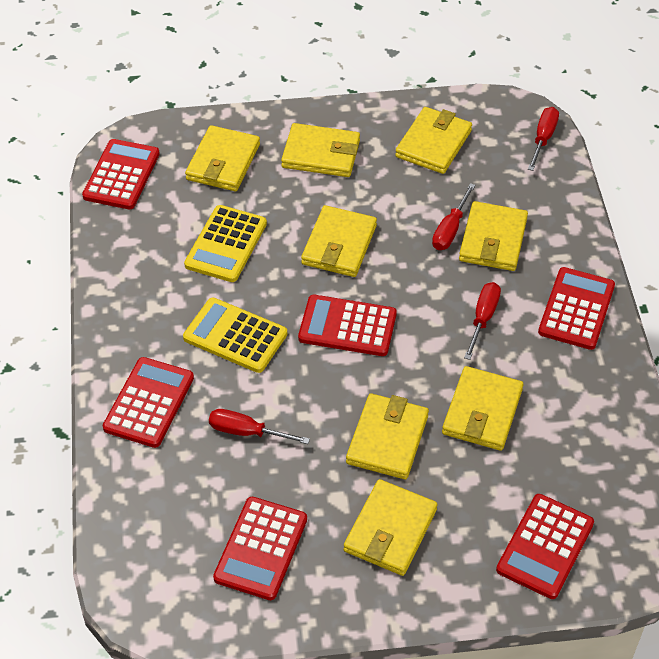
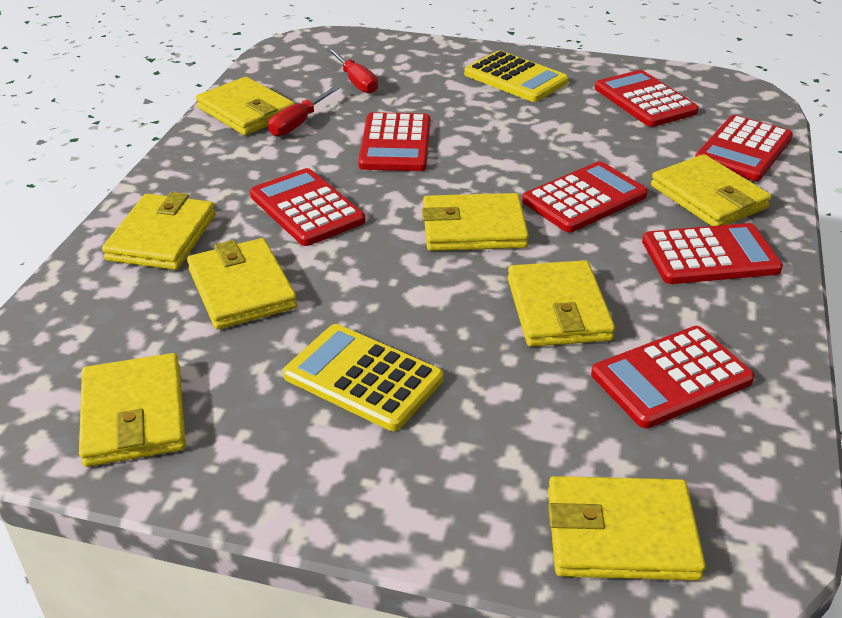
red calculator: 6 -> 7
red screwdriver: 4 -> 2

